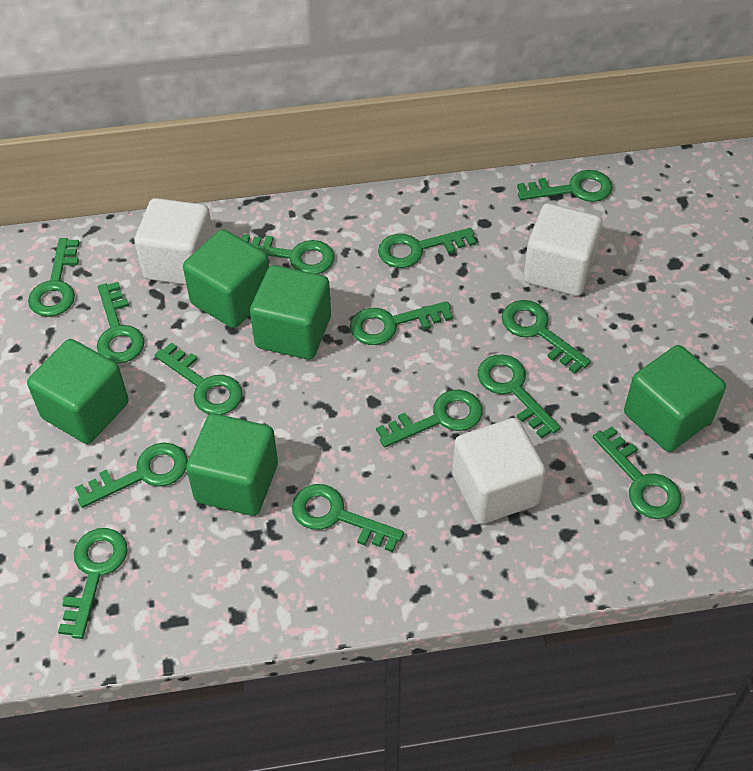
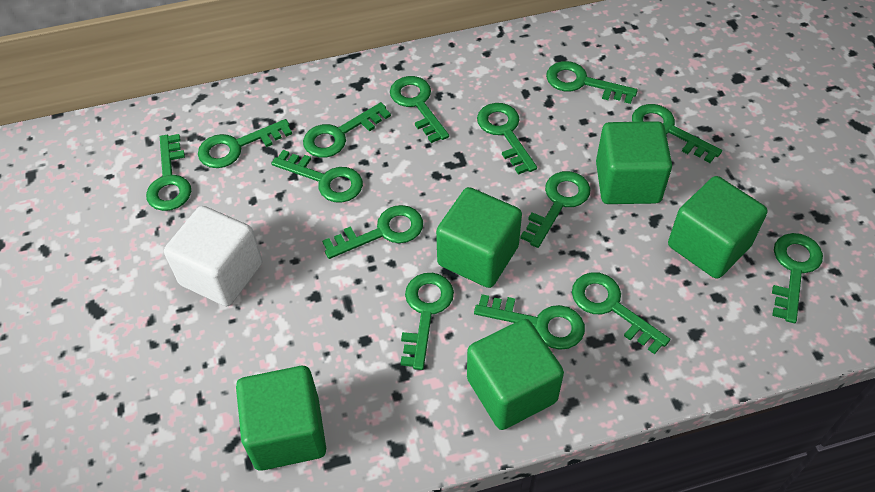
white cube: 3 -> 1

